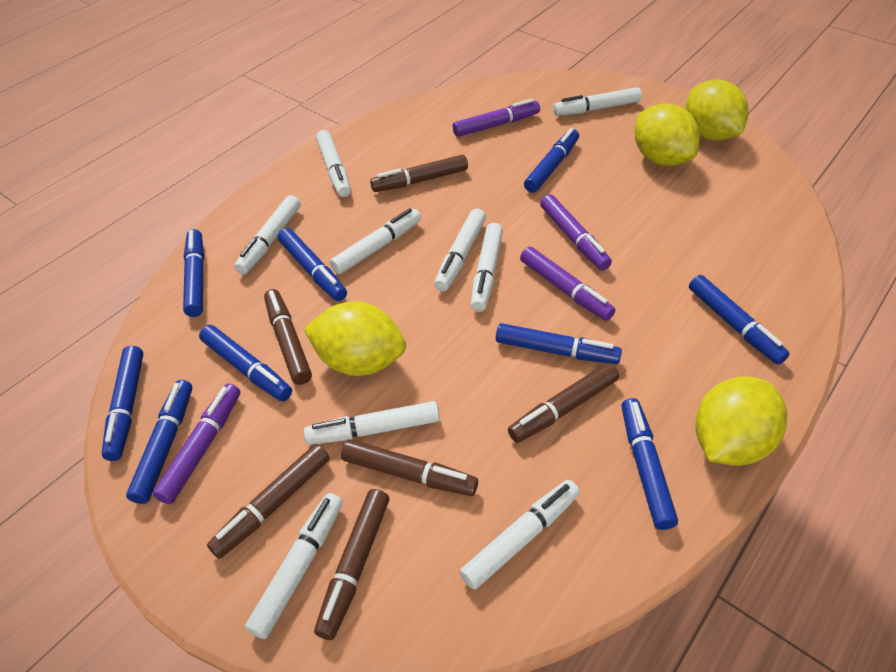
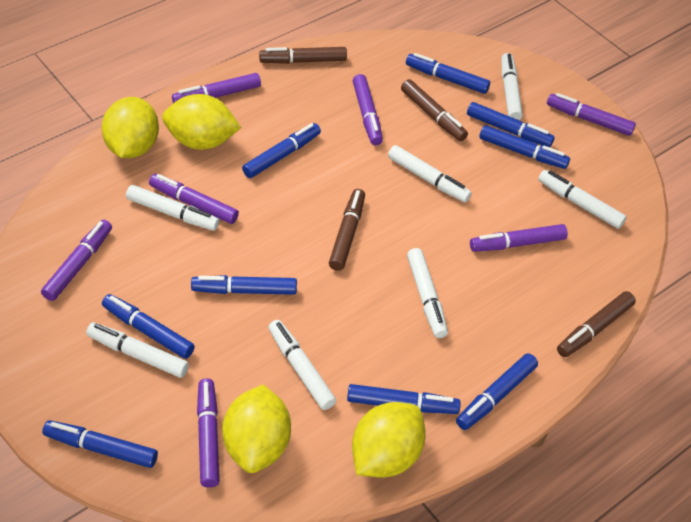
brown marker: 6 -> 4
purple marker: 4 -> 7
white marker: 9 -> 7

